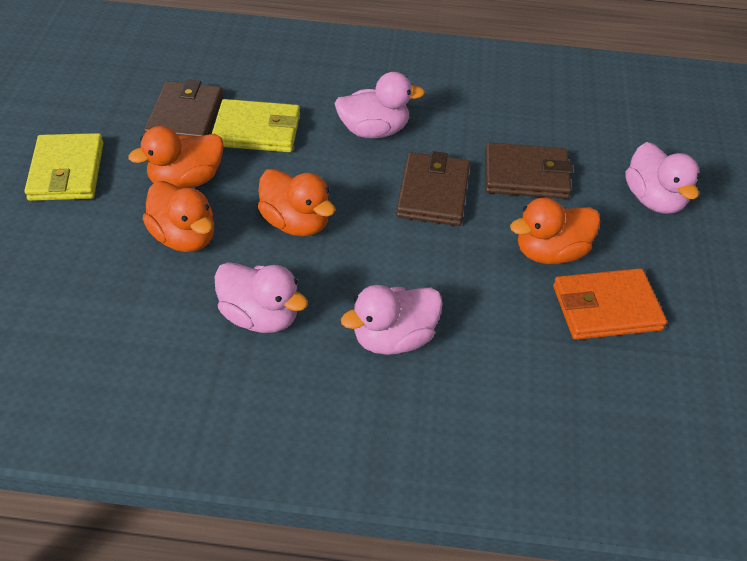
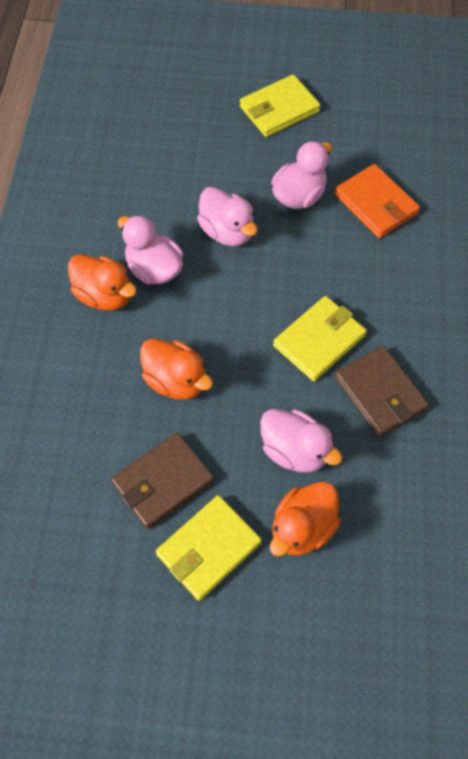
brown wallet: 3 -> 2
orange duck: 4 -> 3
yellow wallet: 2 -> 3

